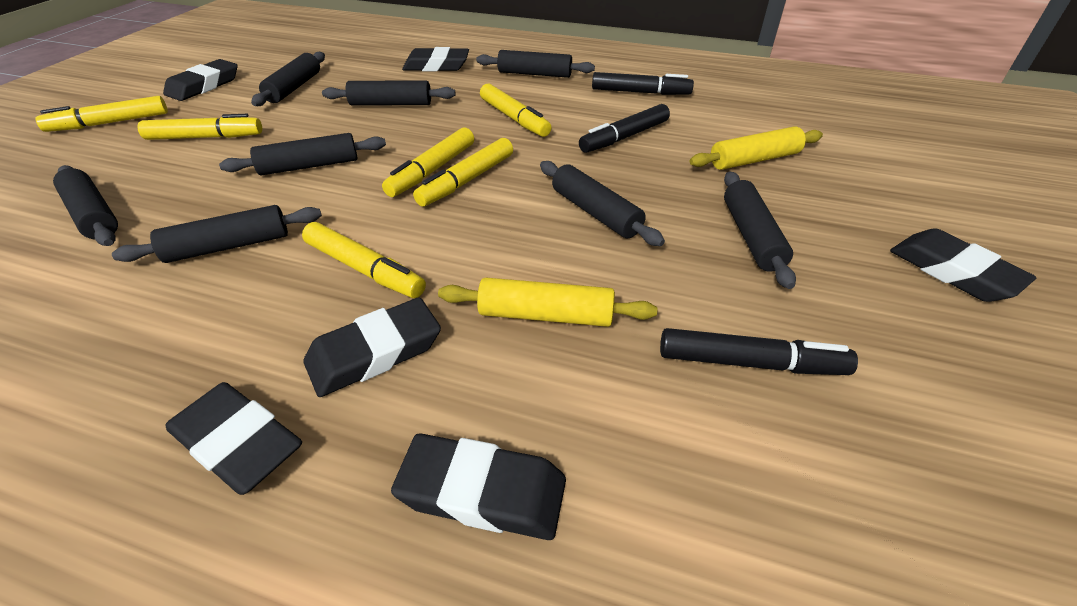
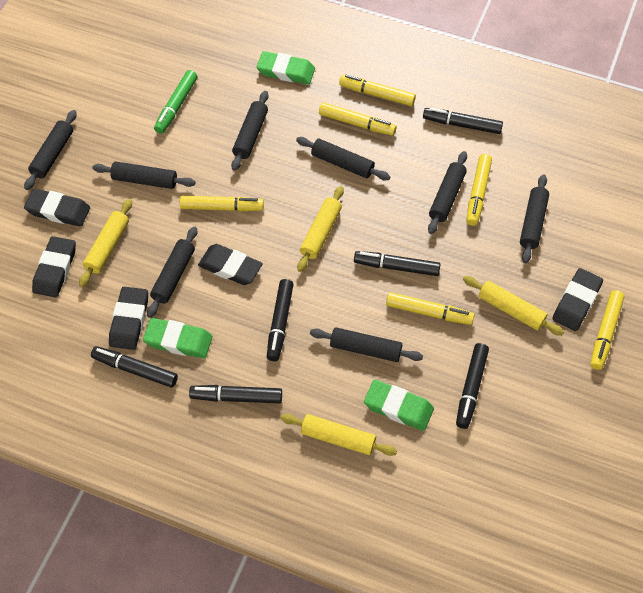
black eraser: 6 -> 5
black marker: 3 -> 6
green eraser: 0 -> 3
green marker: 0 -> 1
yellow rolling pin: 2 -> 4

